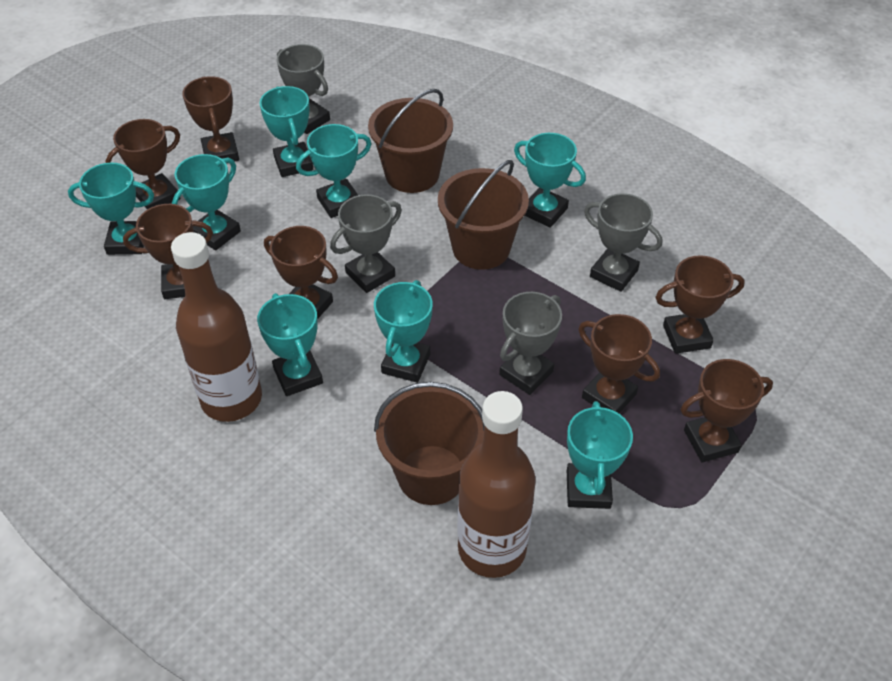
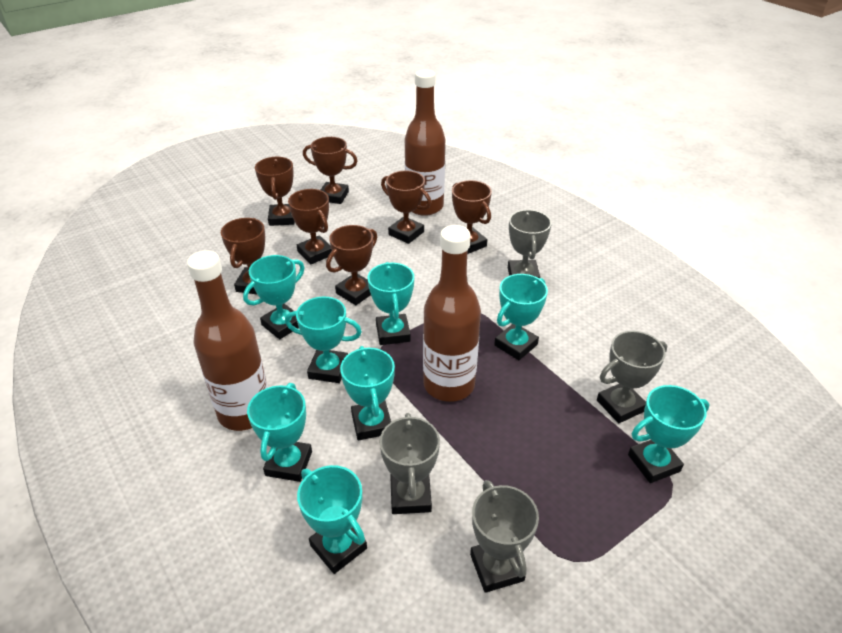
brown bottle: 2 -> 3
brown bucket: 3 -> 0

